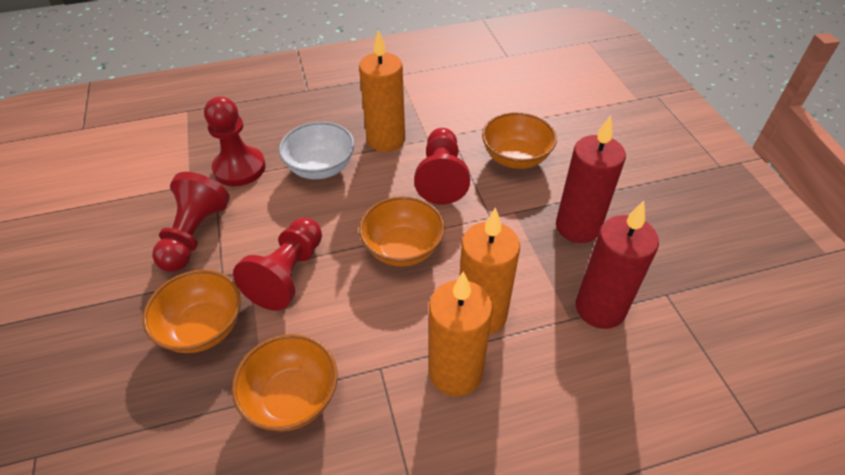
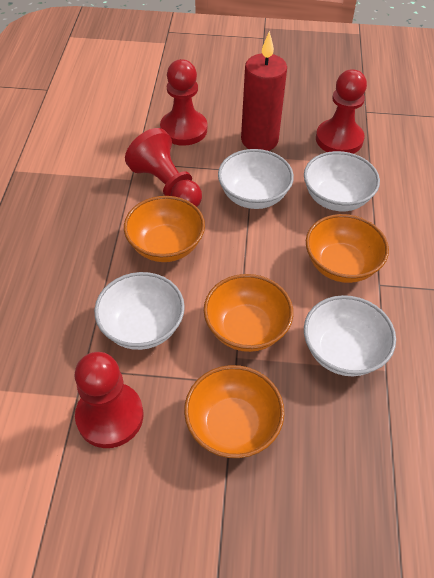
orange candle: 3 -> 0
red candle: 2 -> 1
white bowl: 1 -> 4

